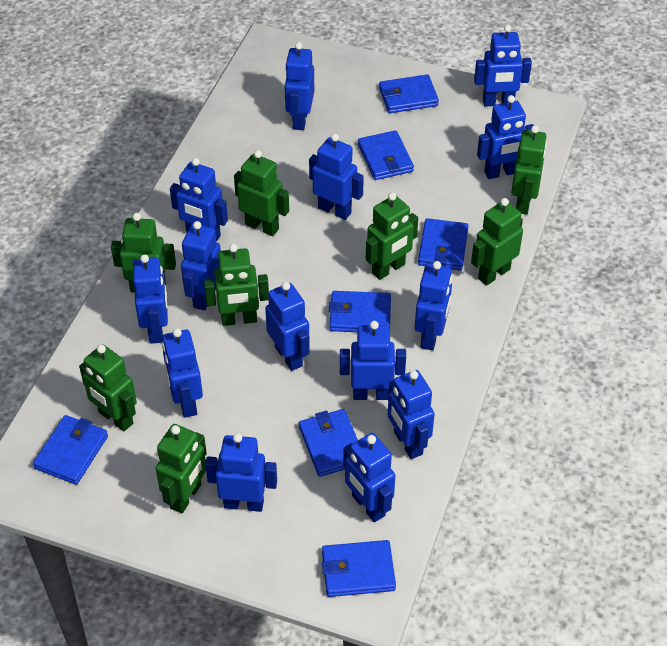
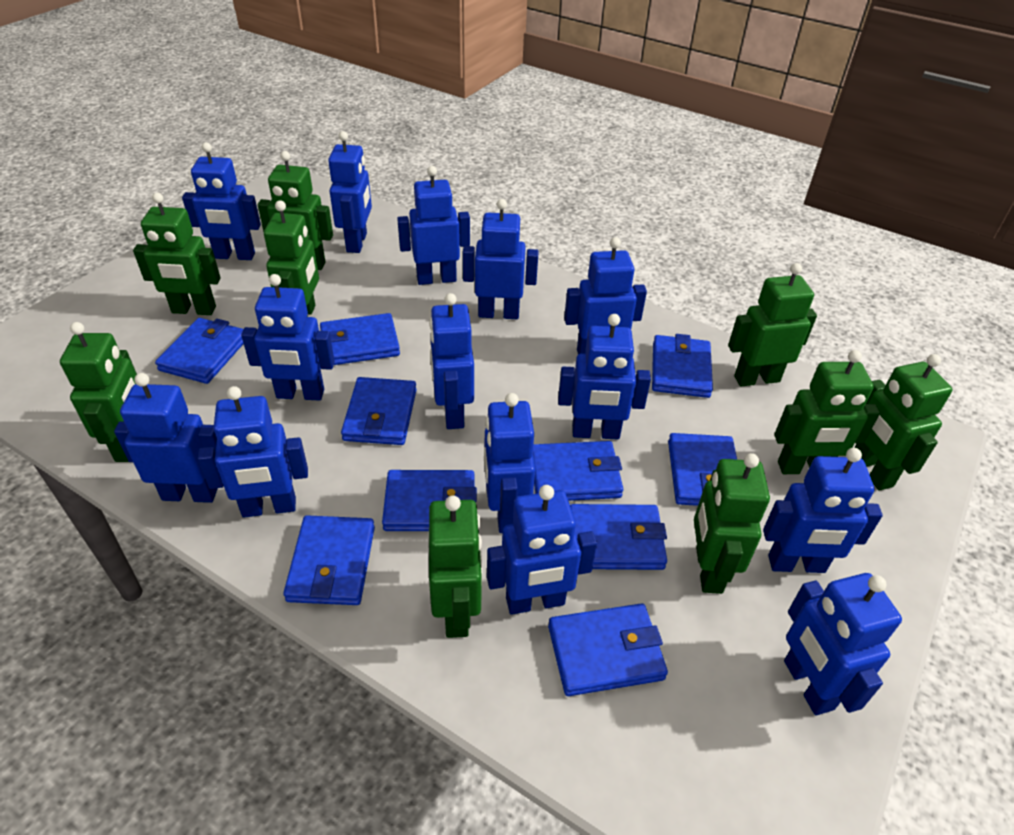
blue wallet: 7 -> 10
green robot: 8 -> 9

